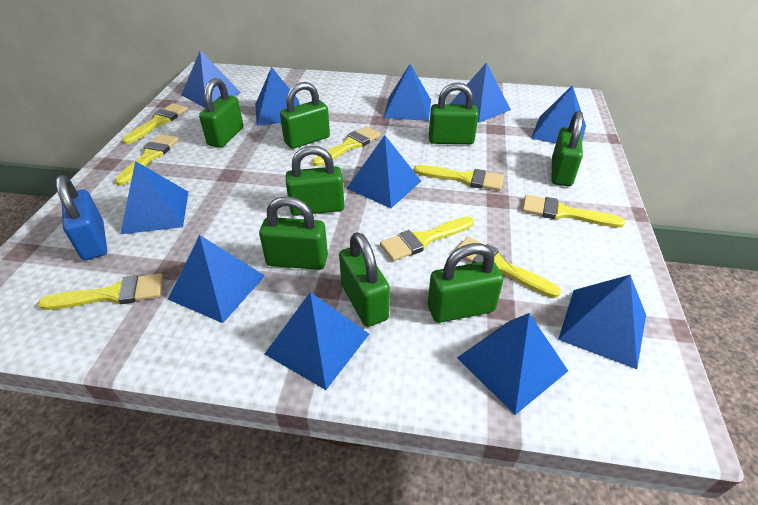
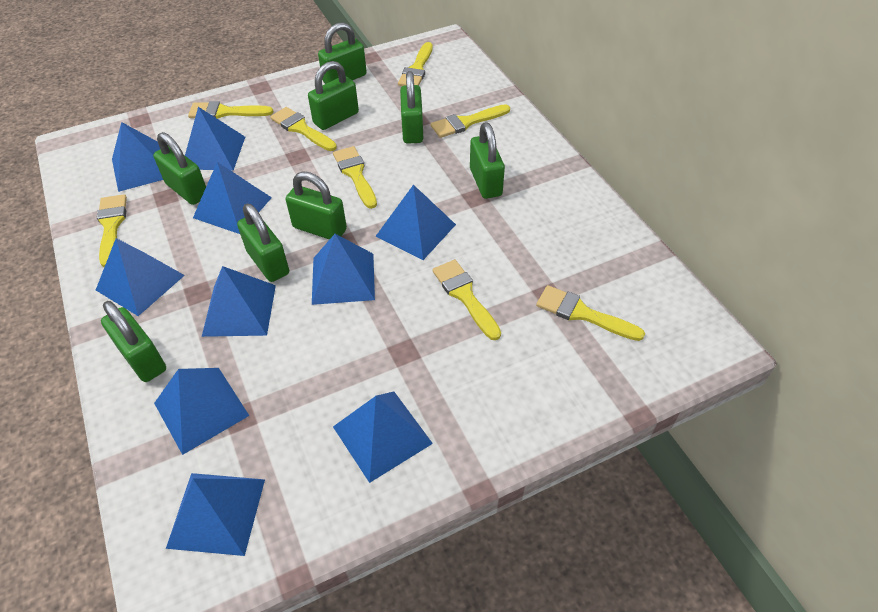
blue padlock: 1 -> 0
blue pyramid: 11 -> 10

